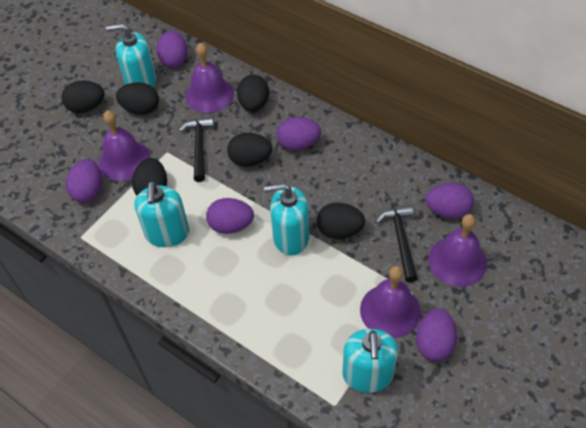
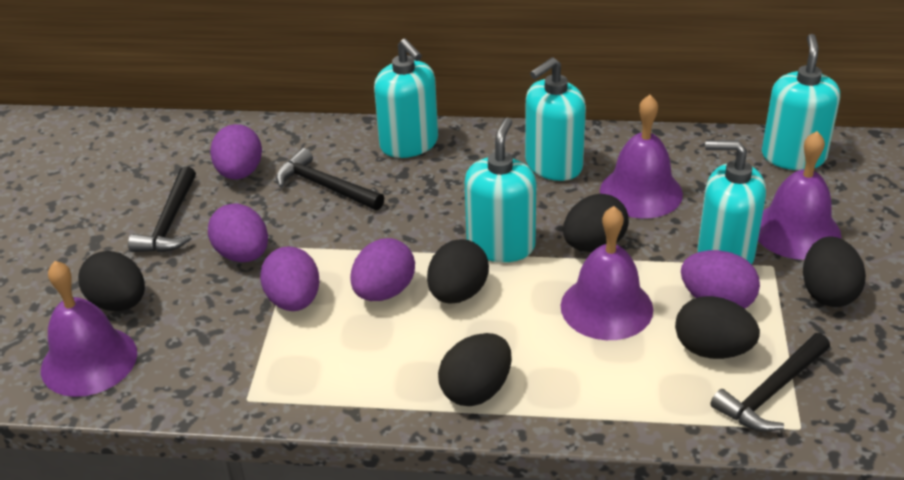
black hammer: 2 -> 3
purple egg: 6 -> 5
turquoise soap dispenser: 4 -> 5

